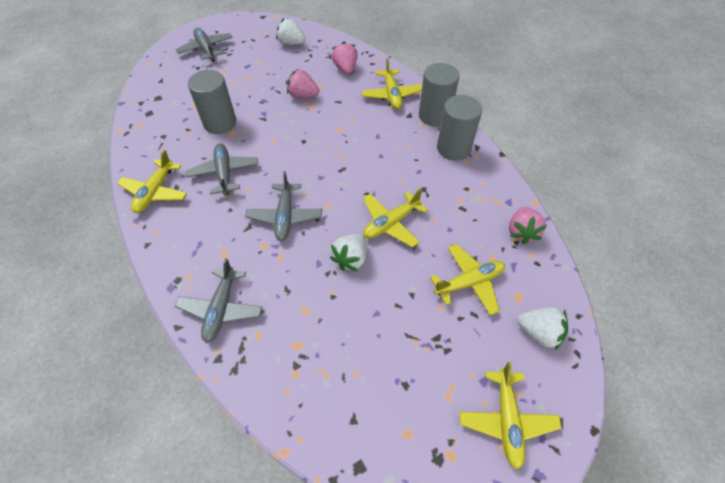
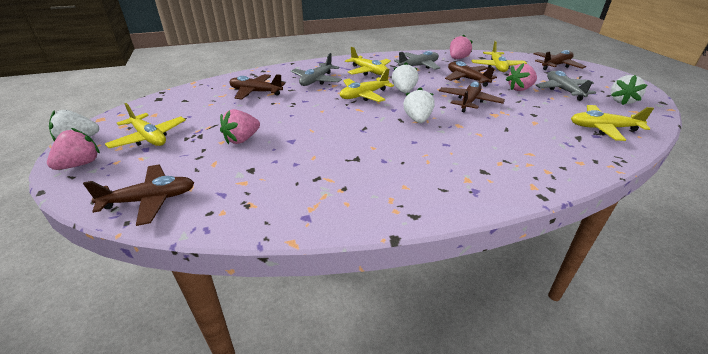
brown plane: 0 -> 5
grey cylinder: 3 -> 0
grey plane: 4 -> 3
pink strawberry: 3 -> 4
white strawberry: 3 -> 4

